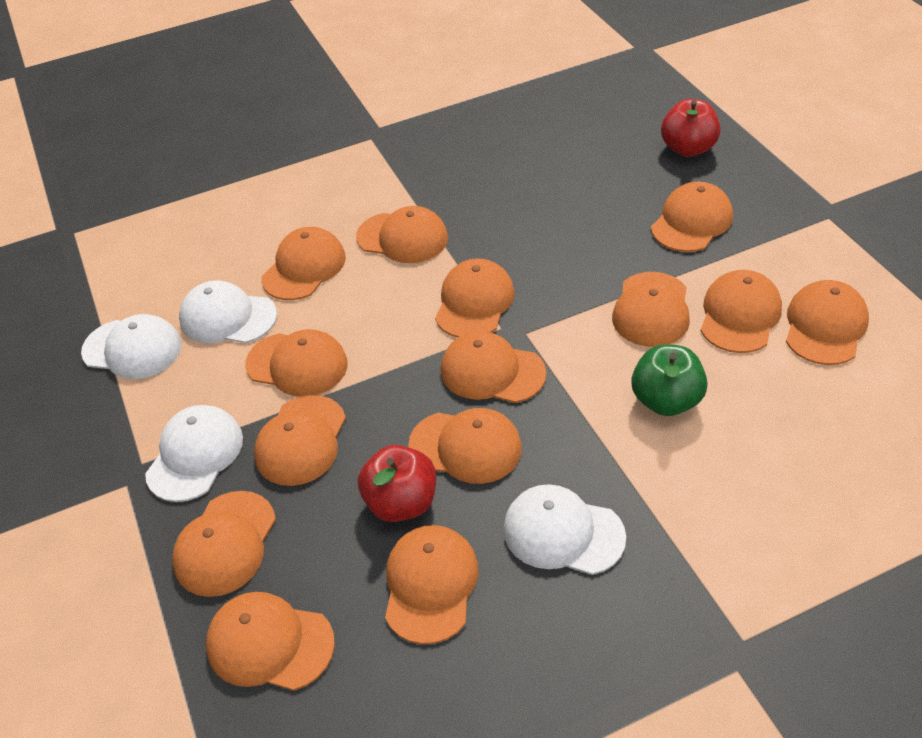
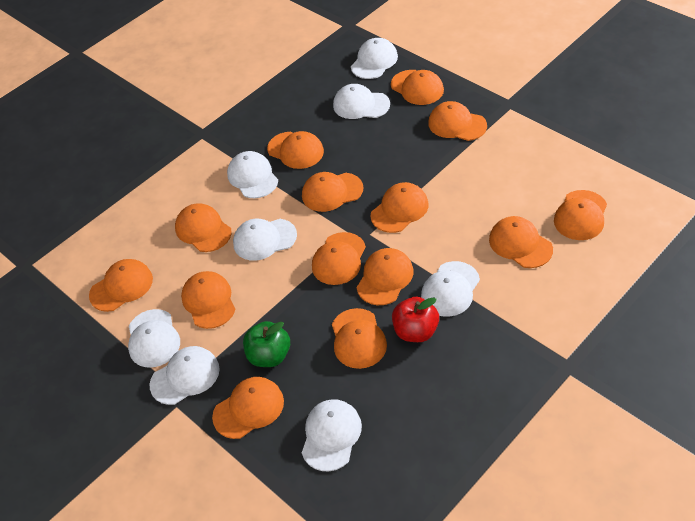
red apple: 2 -> 1
white cap: 4 -> 8

